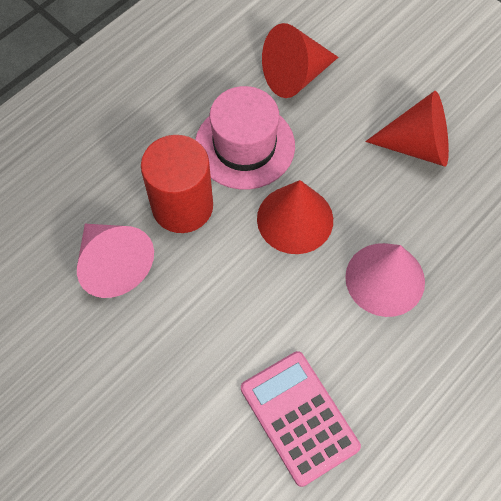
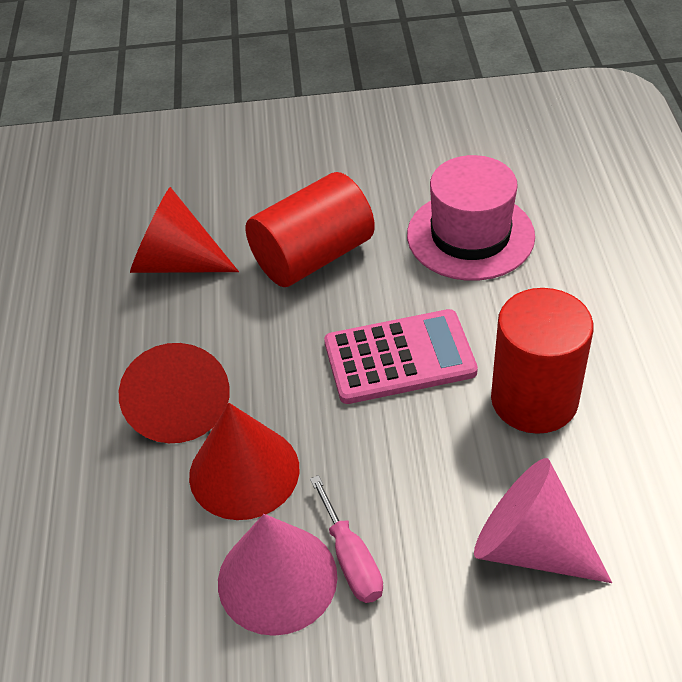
pink screwdriver: 0 -> 1
red cylinder: 1 -> 2

